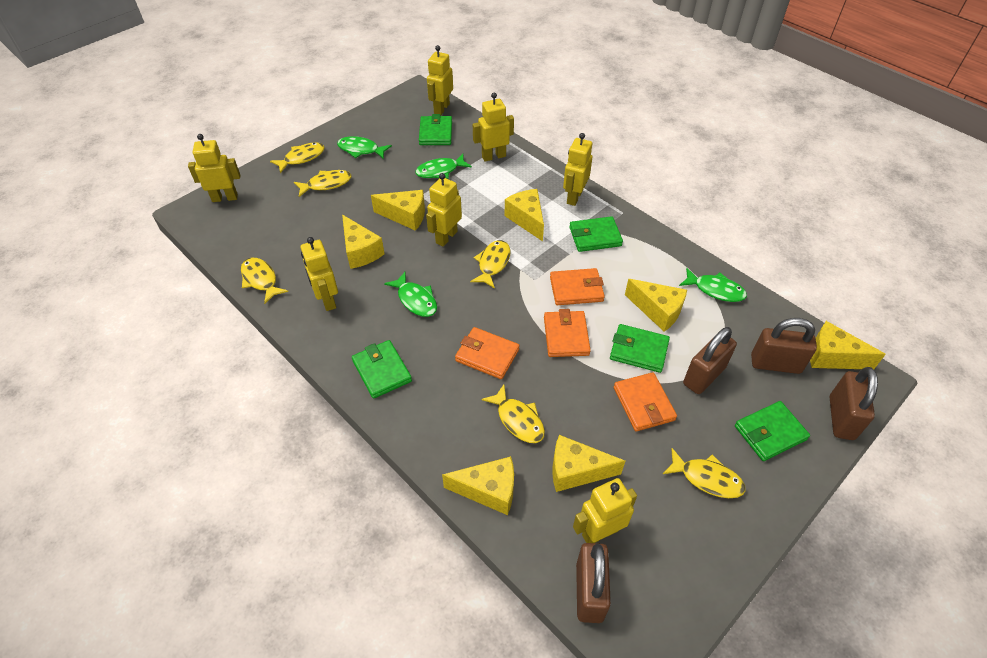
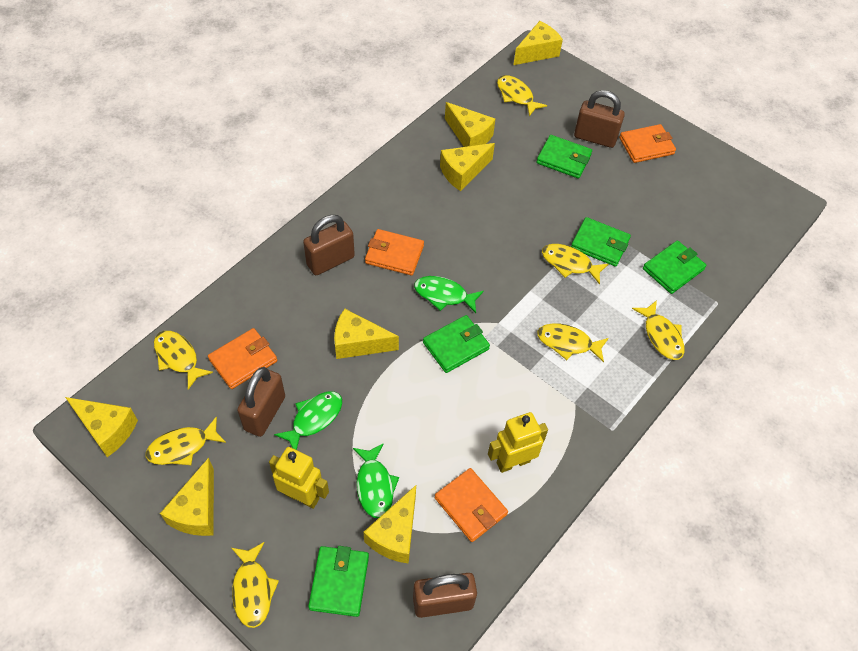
green fish: 4 -> 3
yellow fish: 6 -> 7
yellow robot: 7 -> 2

